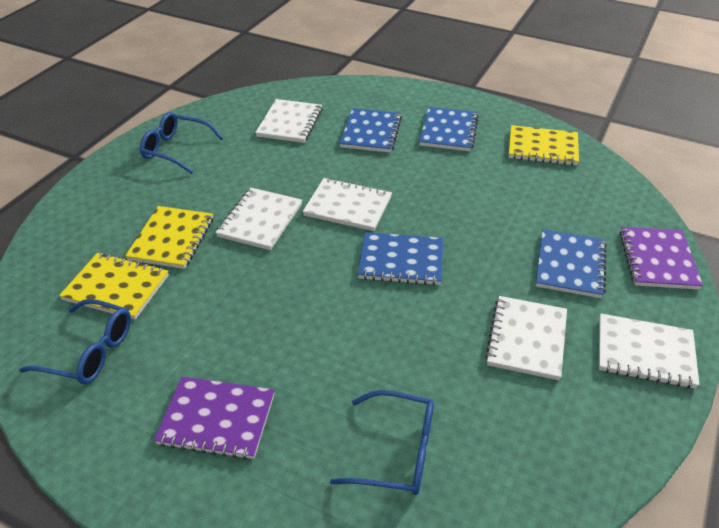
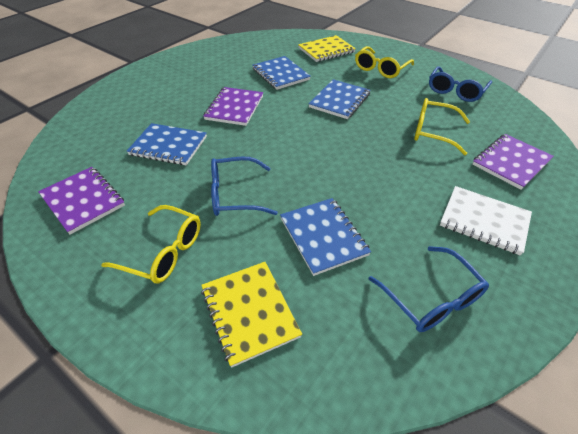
purple notebook: 2 -> 3
white notebook: 5 -> 1
yellow glasses: 0 -> 3
yellow notebook: 3 -> 2

